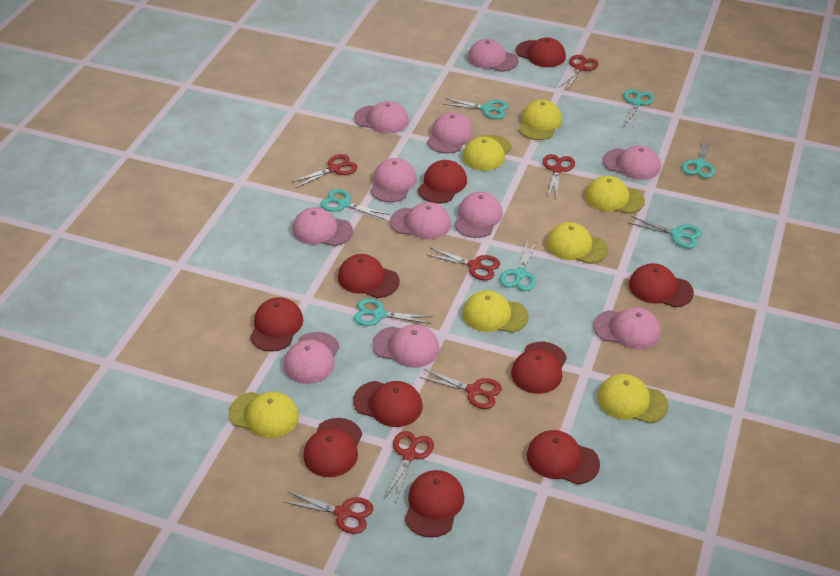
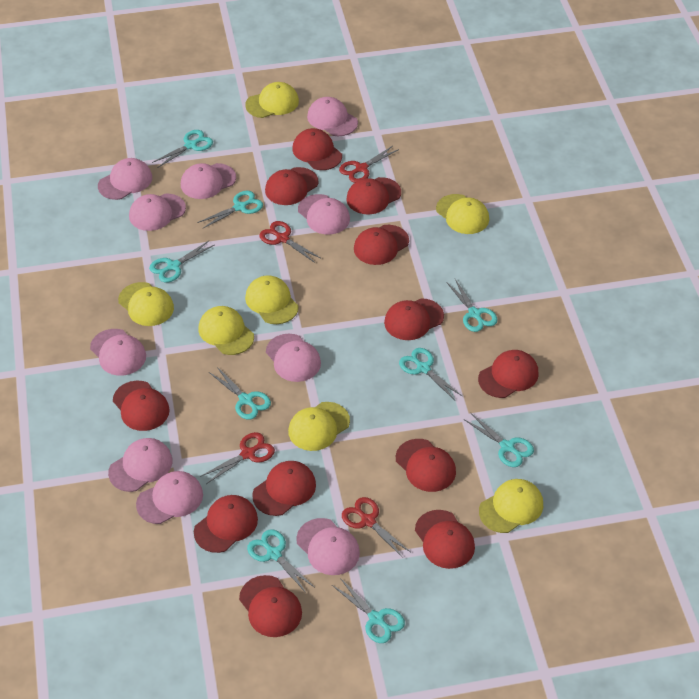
pink cap: 11 -> 10
red cap: 10 -> 12
red scissors: 7 -> 4
turquoise scissors: 7 -> 9

